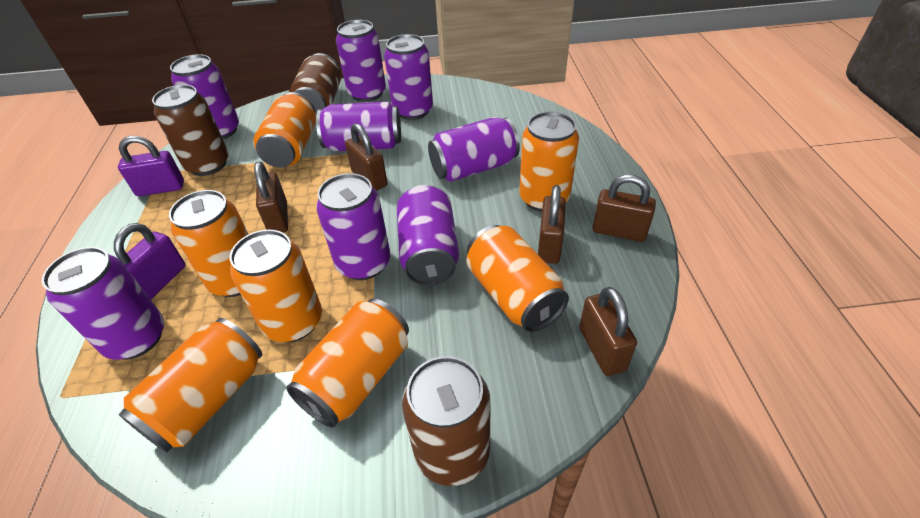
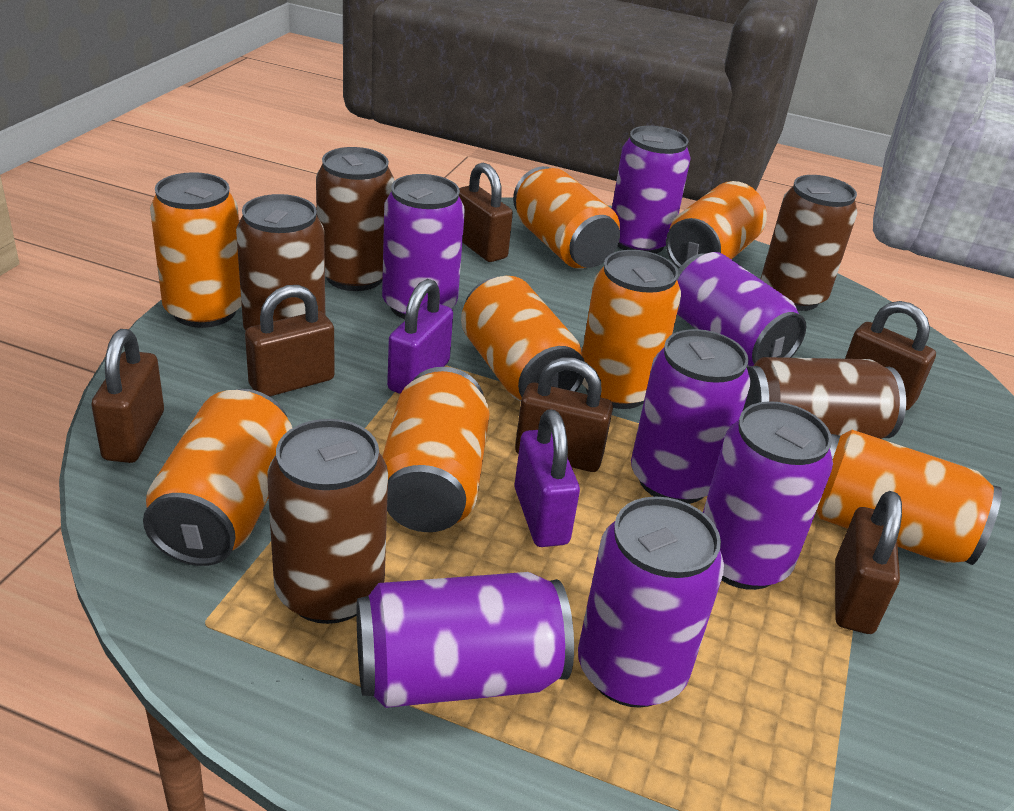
brown can: 3 -> 5
brown padlock: 5 -> 6
orange can: 7 -> 8
purple can: 8 -> 7

